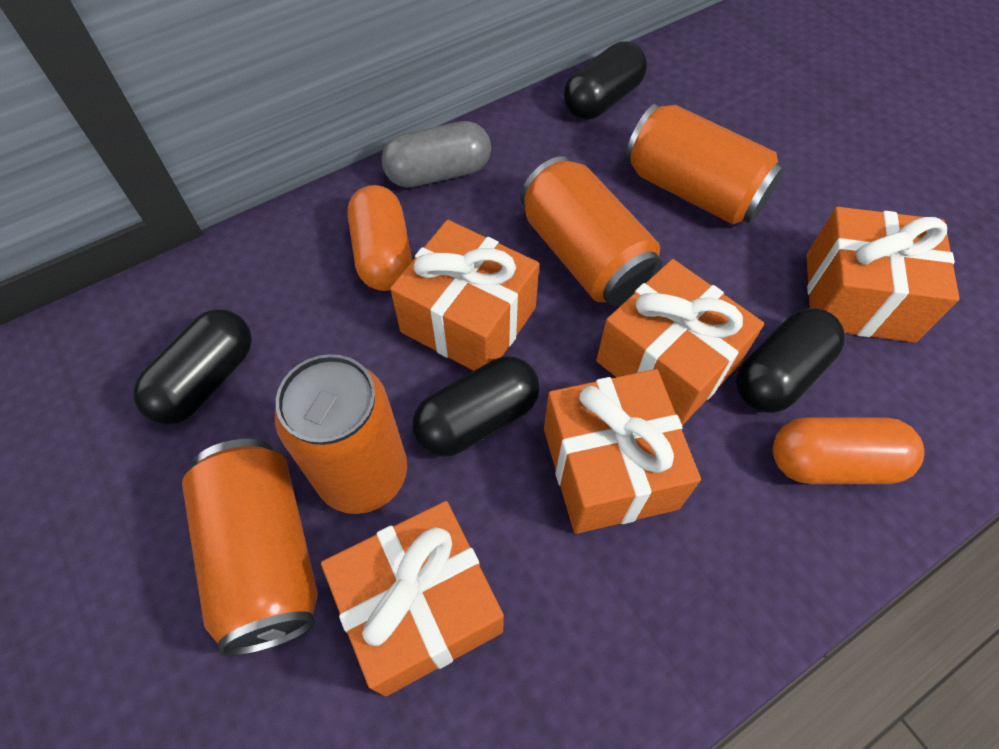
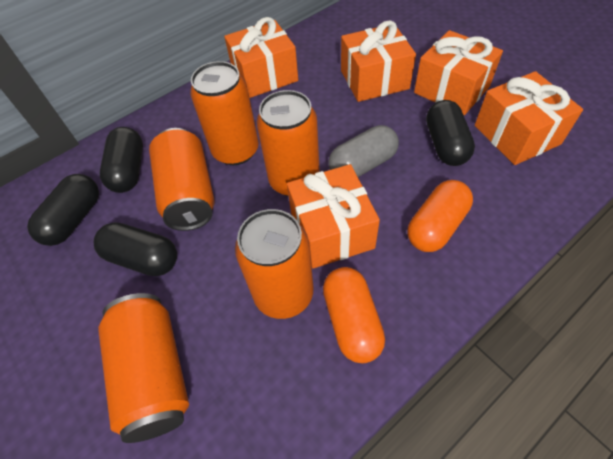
orange can: 4 -> 5

